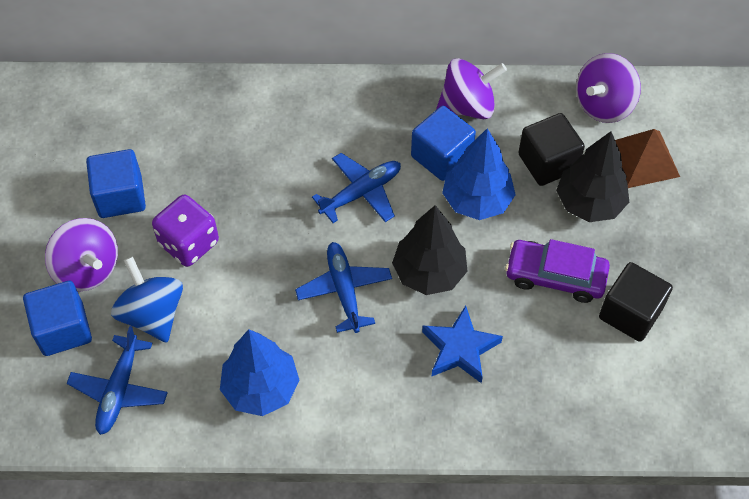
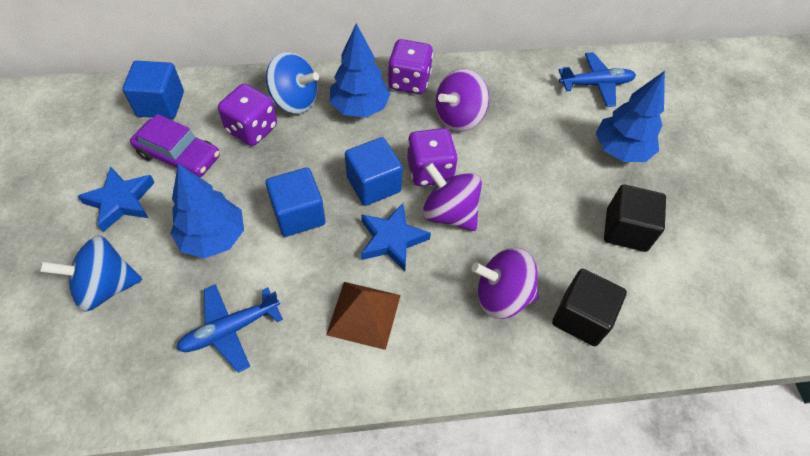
black tree: 2 -> 0
blue plane: 3 -> 2
blue spinning top: 1 -> 2
blue star: 1 -> 2
blue tree: 2 -> 3
purple dice: 1 -> 3

